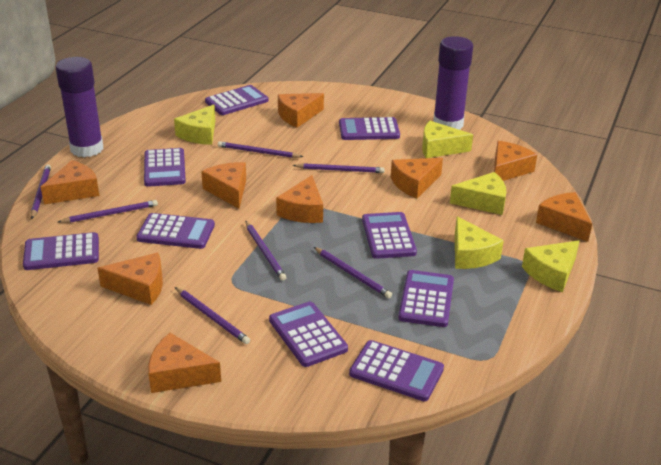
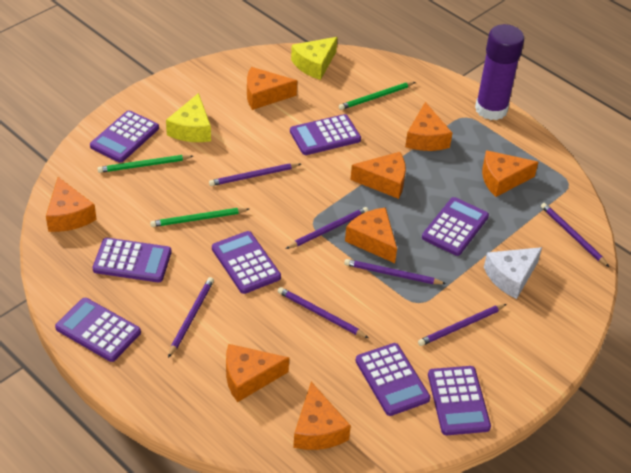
green pencil: 0 -> 3
orange cheese: 9 -> 8
purple calculator: 9 -> 8
purple glue stick: 2 -> 1
white cheese: 0 -> 1
yellow cheese: 5 -> 2

